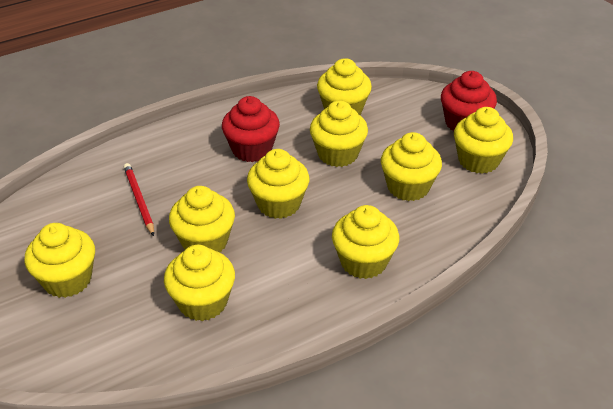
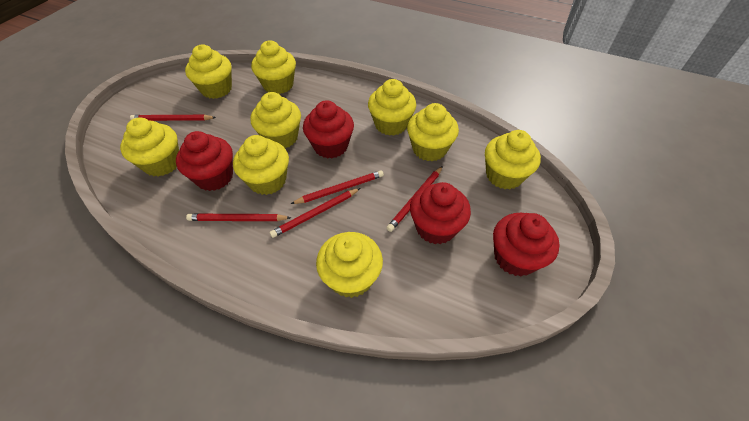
red cupcake: 2 -> 4
red pencil: 1 -> 5

